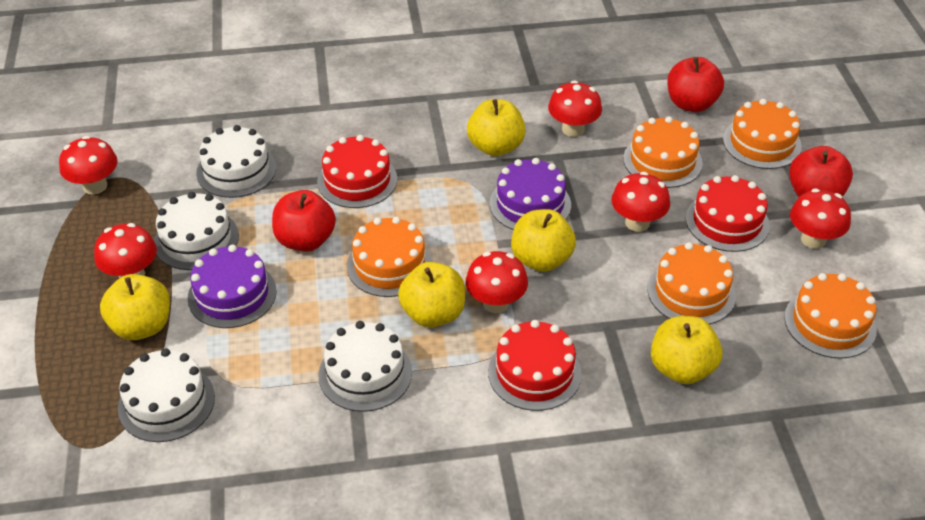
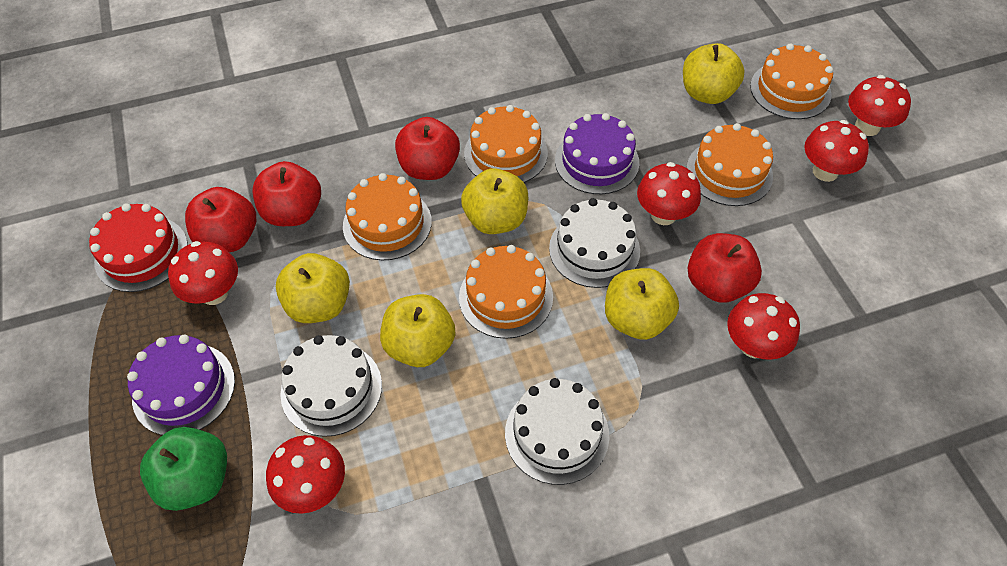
green apple: 0 -> 1
red apple: 3 -> 4
red cake: 3 -> 1
white cake: 4 -> 3

